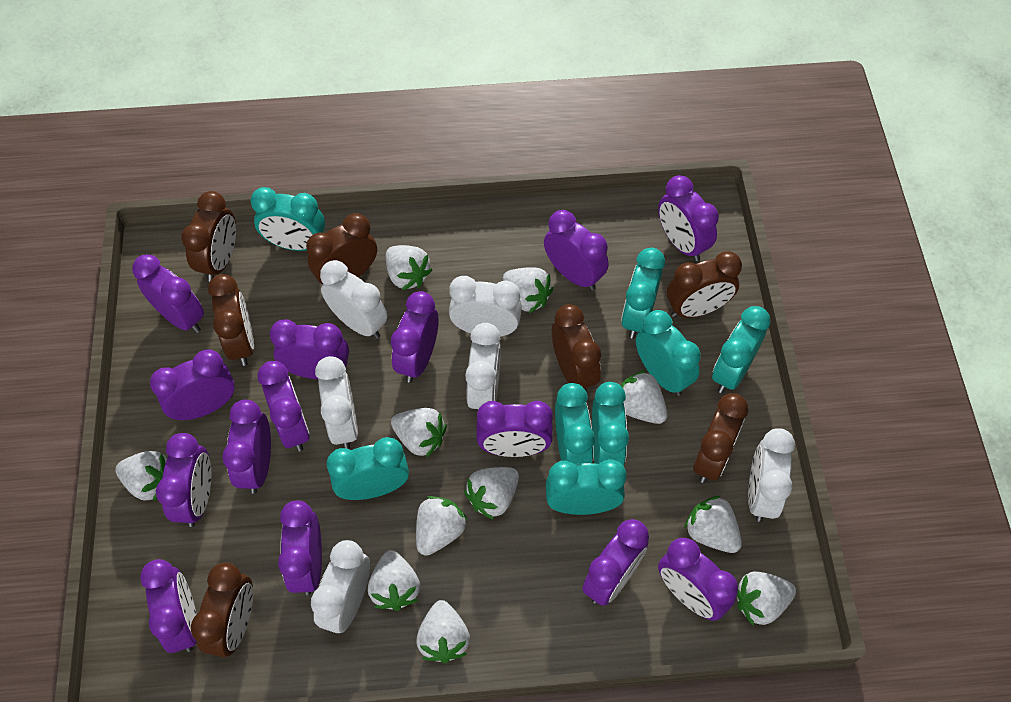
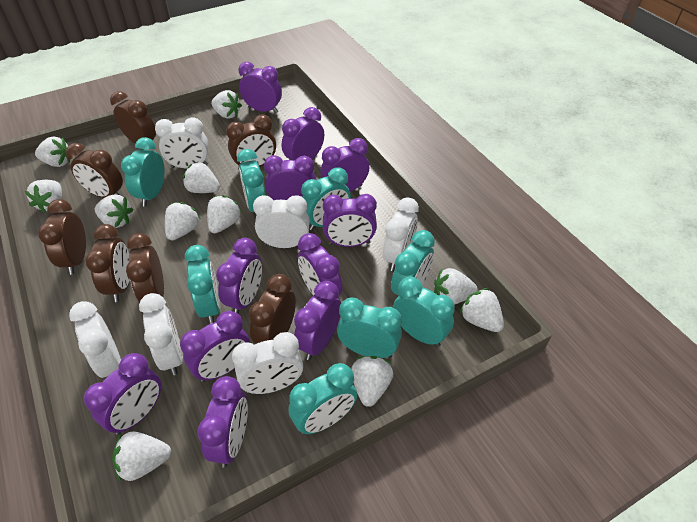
purple clock: 14 -> 11

